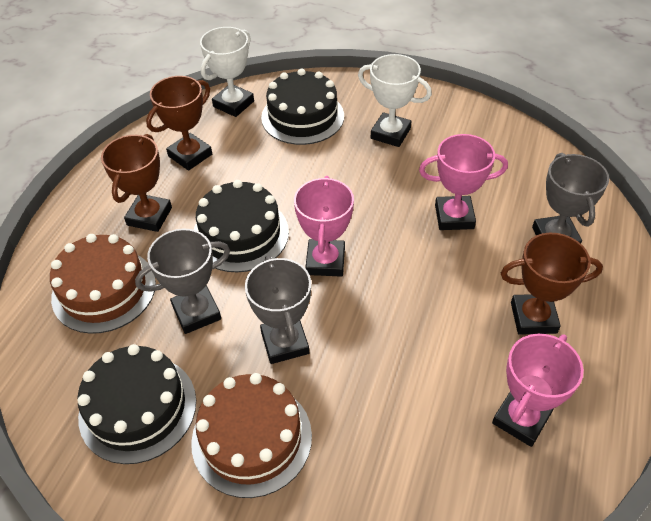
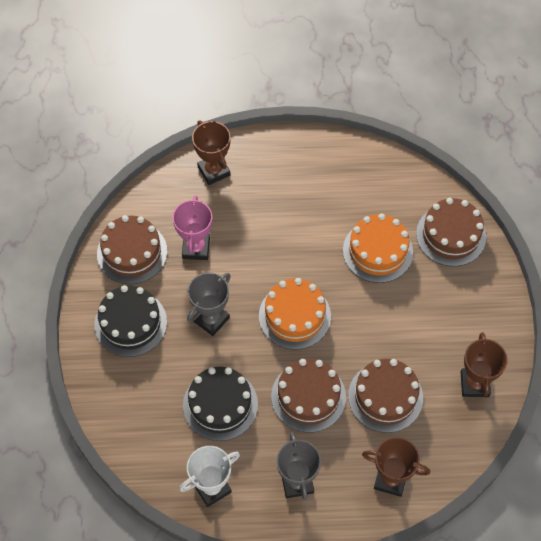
black cake: 3 -> 2
brown cake: 2 -> 4
grey trophy: 3 -> 2
orange cake: 0 -> 2
pink trophy: 3 -> 1
white trophy: 2 -> 1

